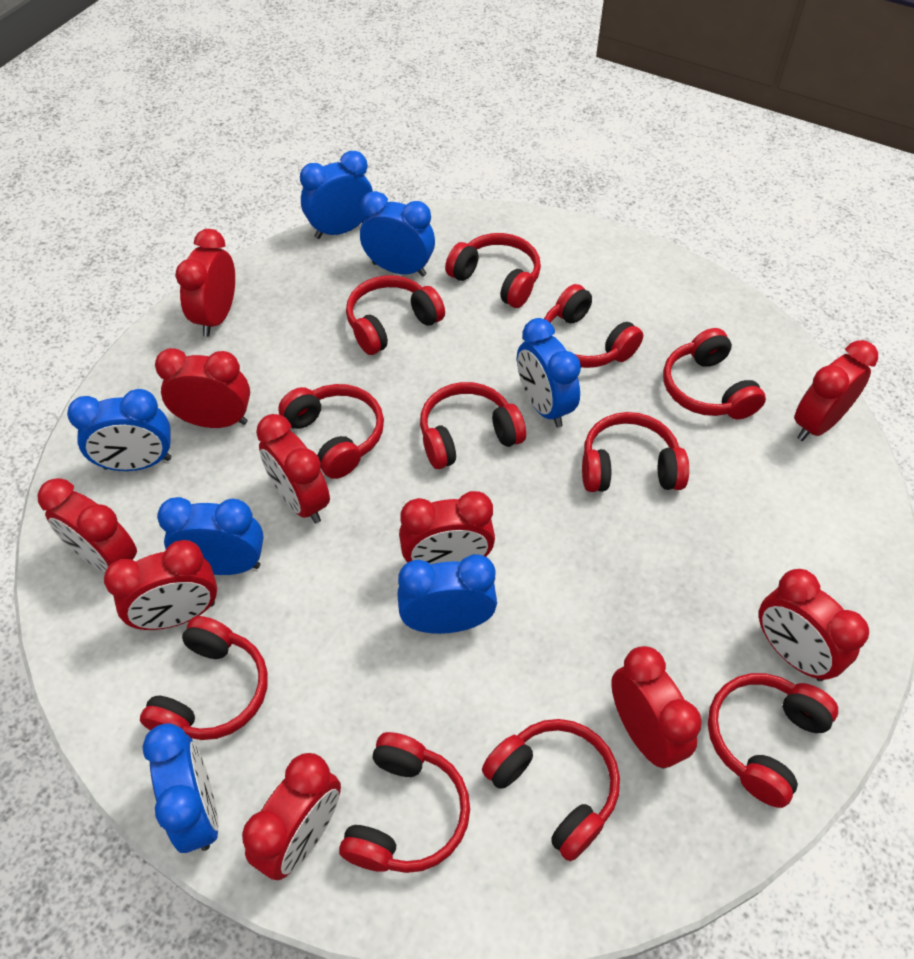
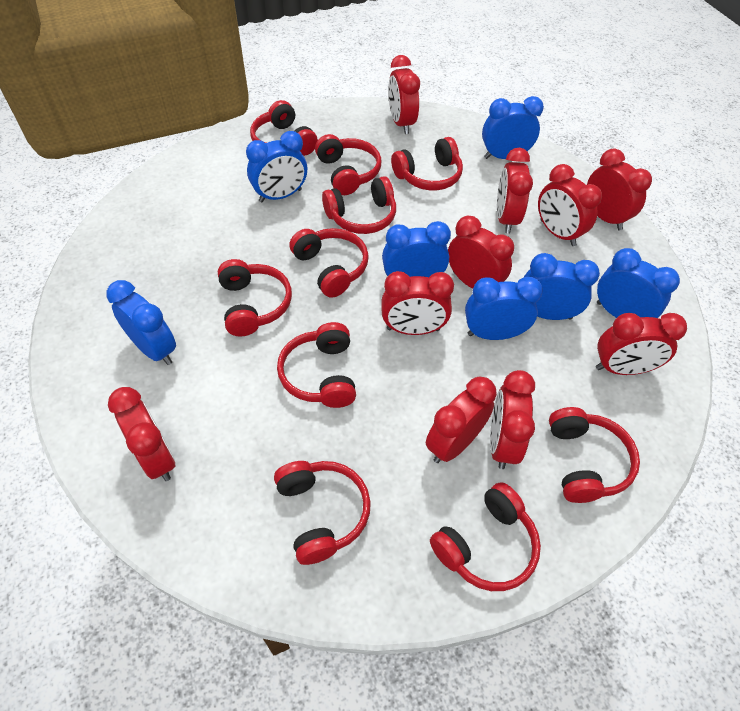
red headphones: 11 -> 10

